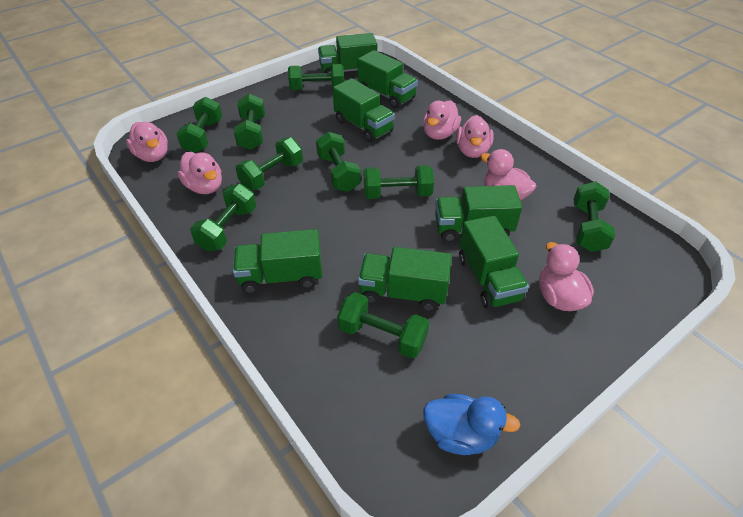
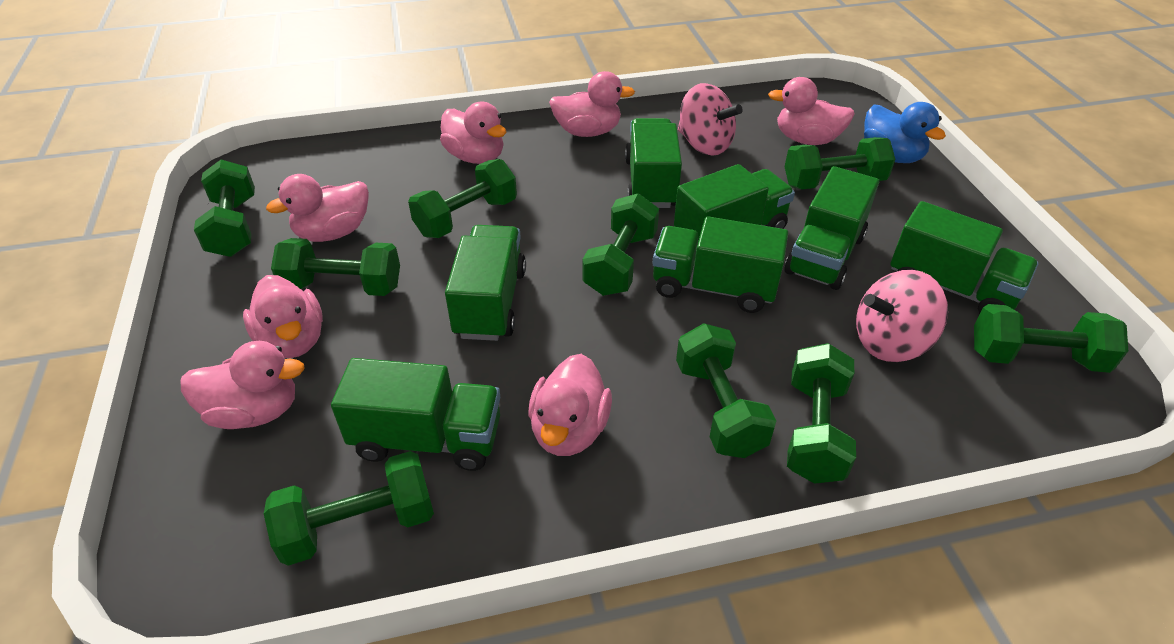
pink duck: 6 -> 7
pink spinning top: 0 -> 2

